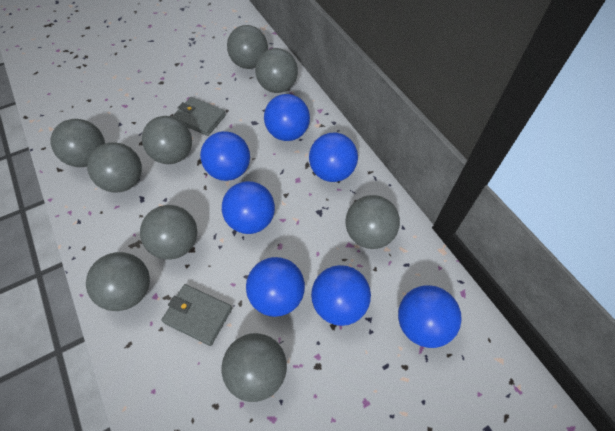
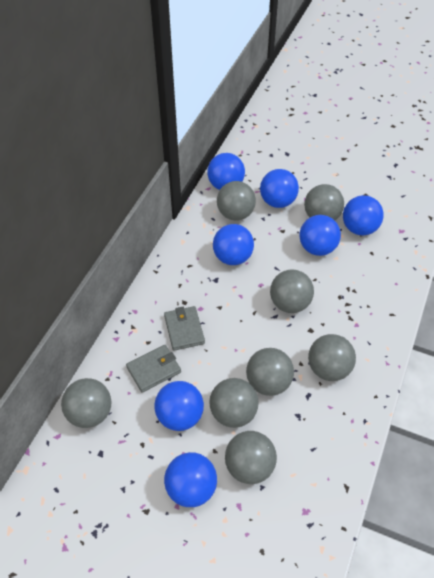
grey ball: 9 -> 8

